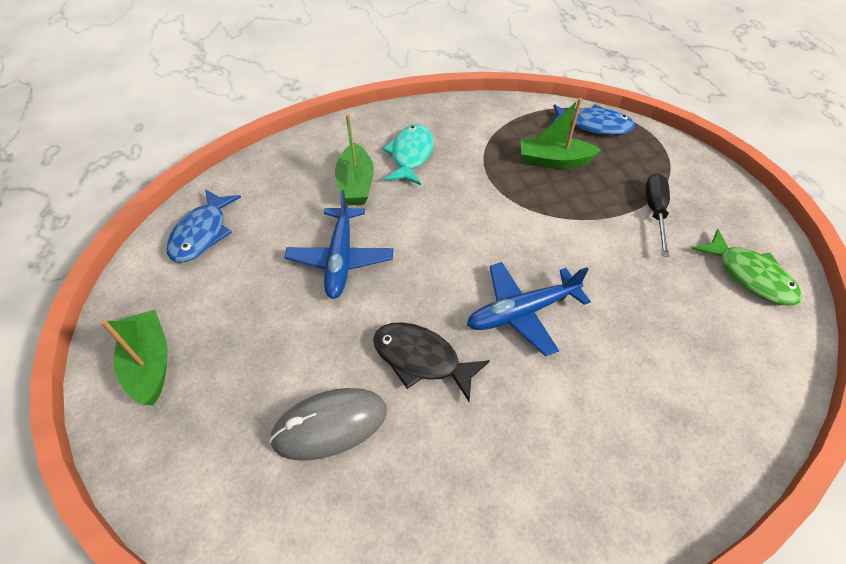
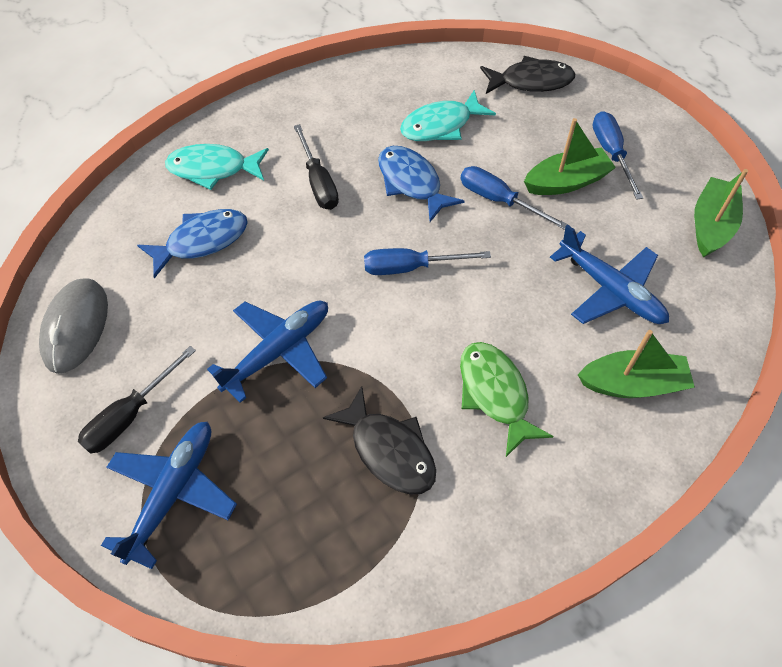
black fish: 1 -> 2
black screwdriver: 1 -> 2
blue plane: 2 -> 3
blue screwdriver: 0 -> 3
turquoise fish: 1 -> 2

